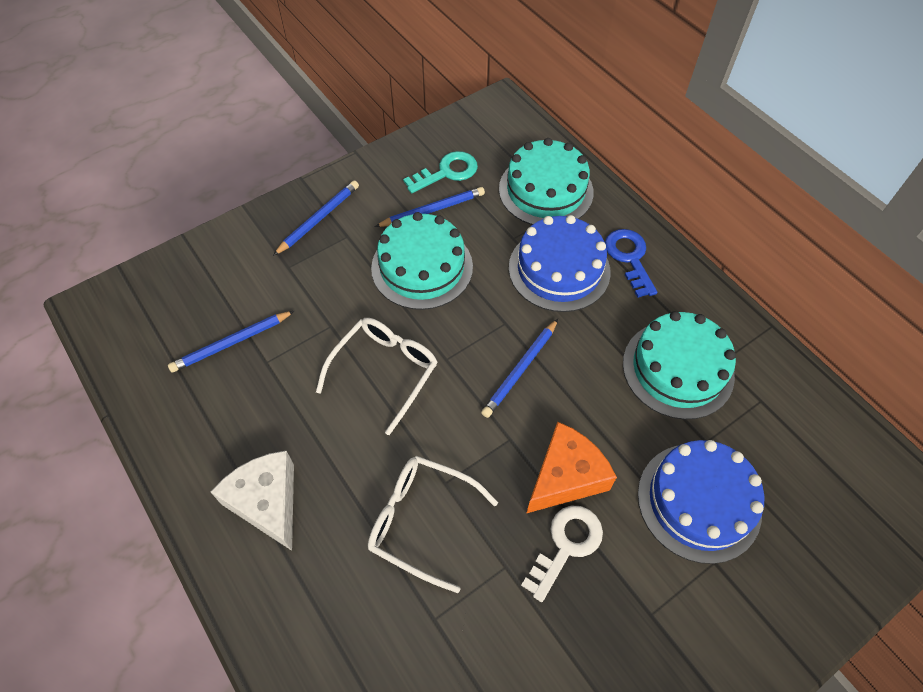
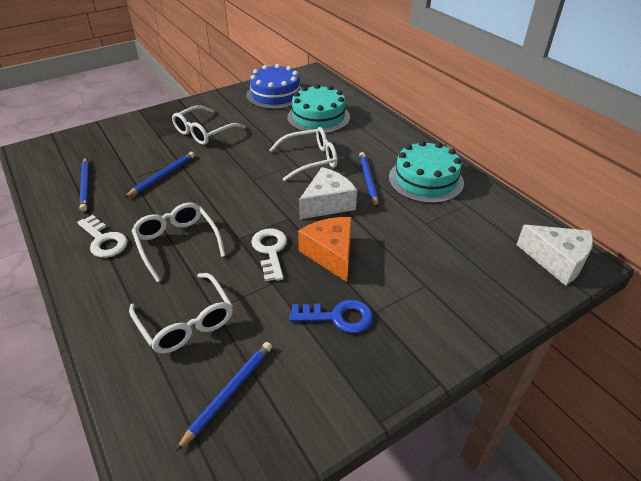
blue cake: 2 -> 1
turquoise cake: 3 -> 2
turquoise key: 1 -> 0
white cheese: 1 -> 2
white glasses: 2 -> 4
white key: 1 -> 2

